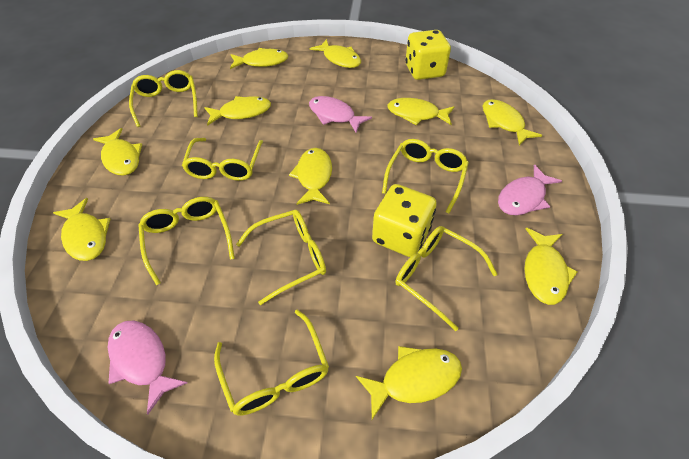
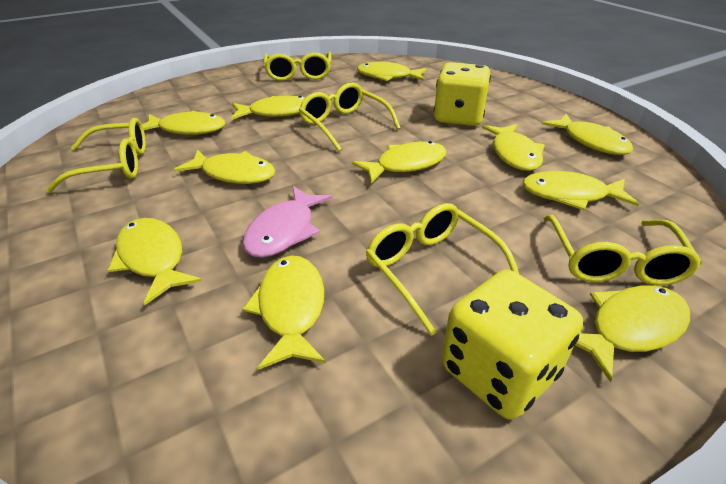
pink fish: 3 -> 1
yellow fish: 10 -> 11
yellow glasses: 7 -> 5

